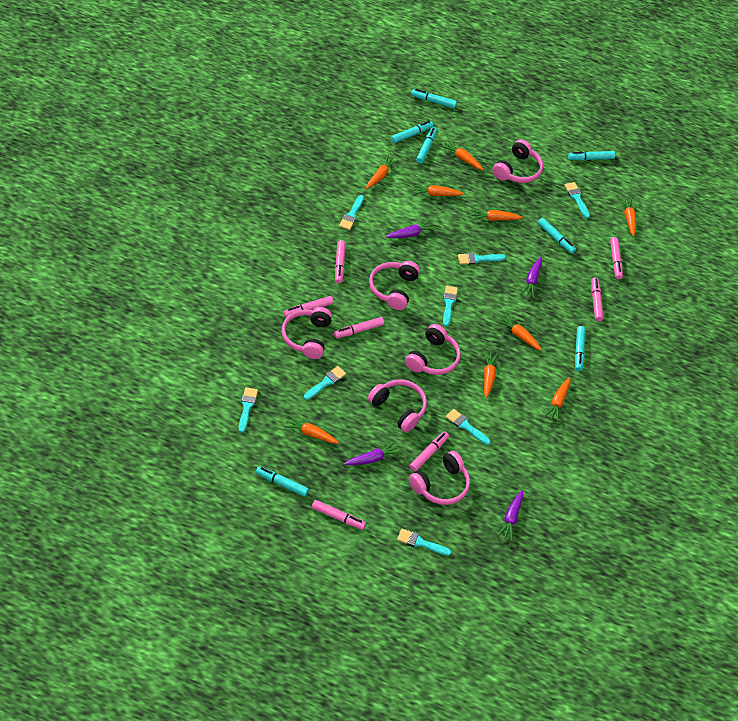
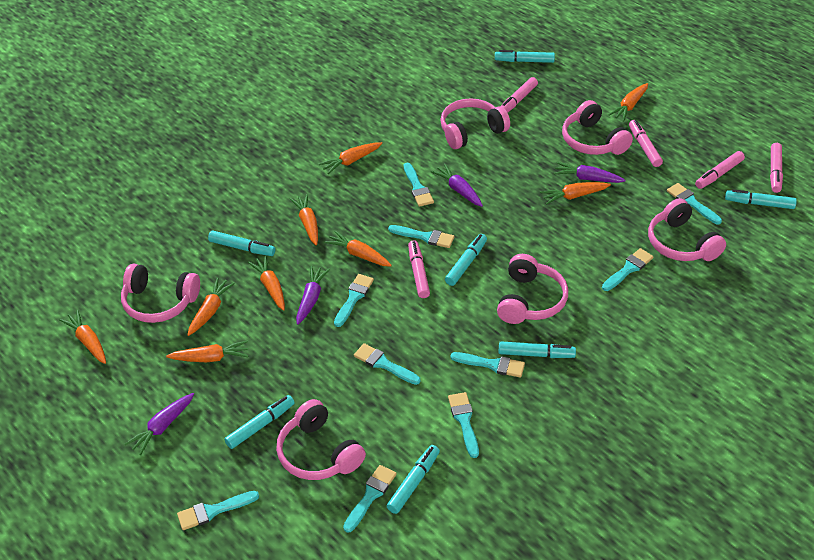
pink marker: 7 -> 5
turquoise brush: 8 -> 10

